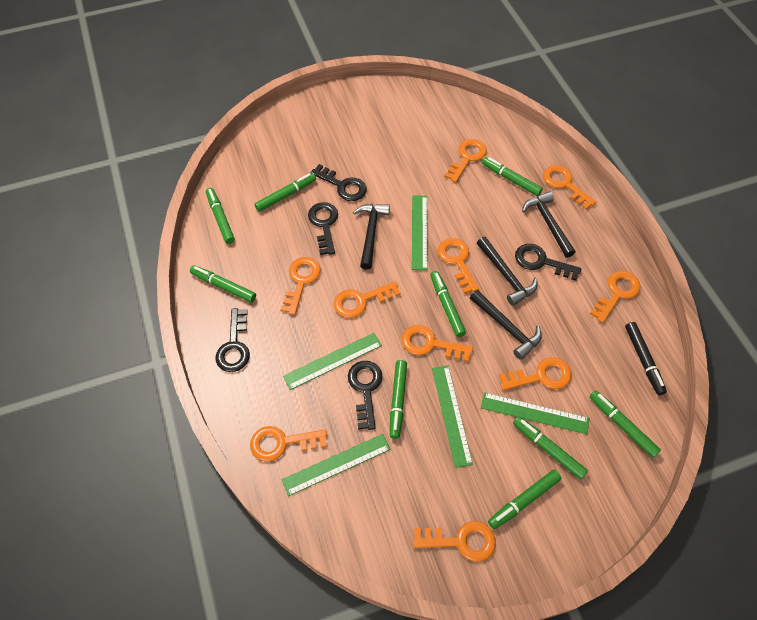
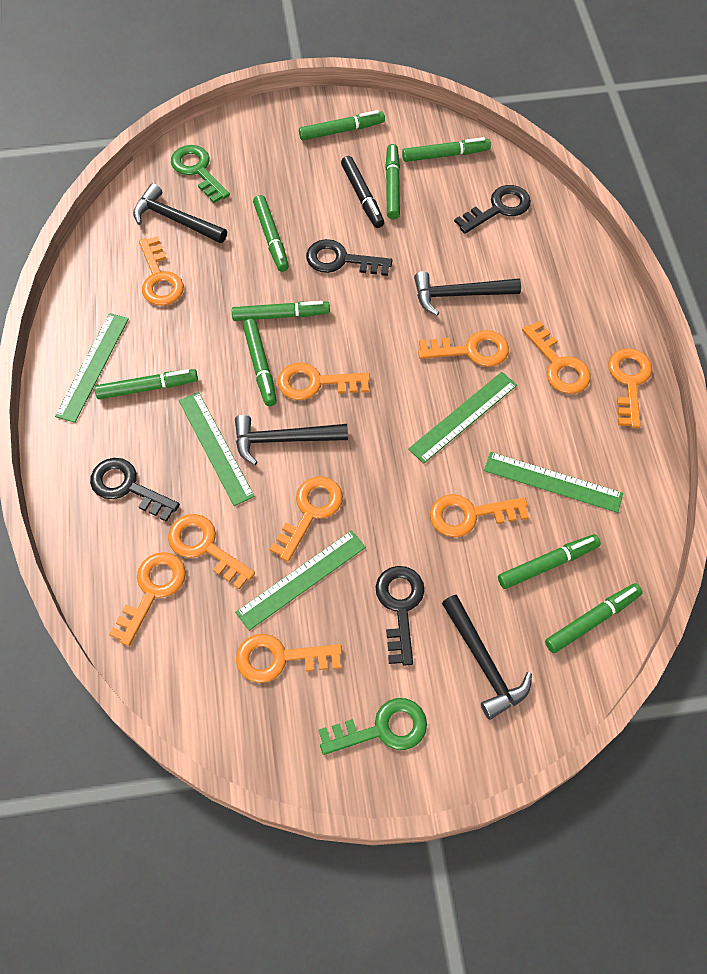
black key: 5 -> 4
green key: 0 -> 2

